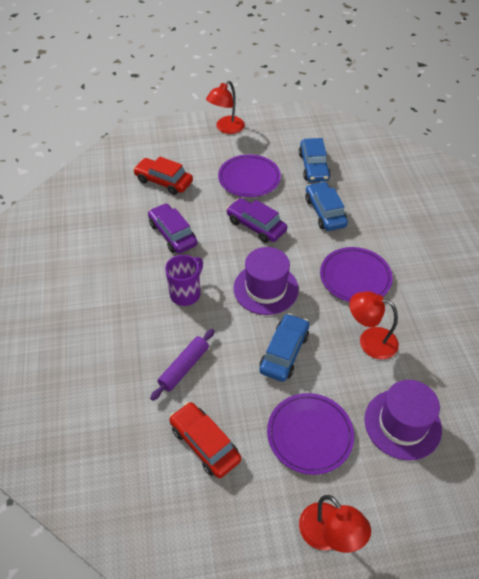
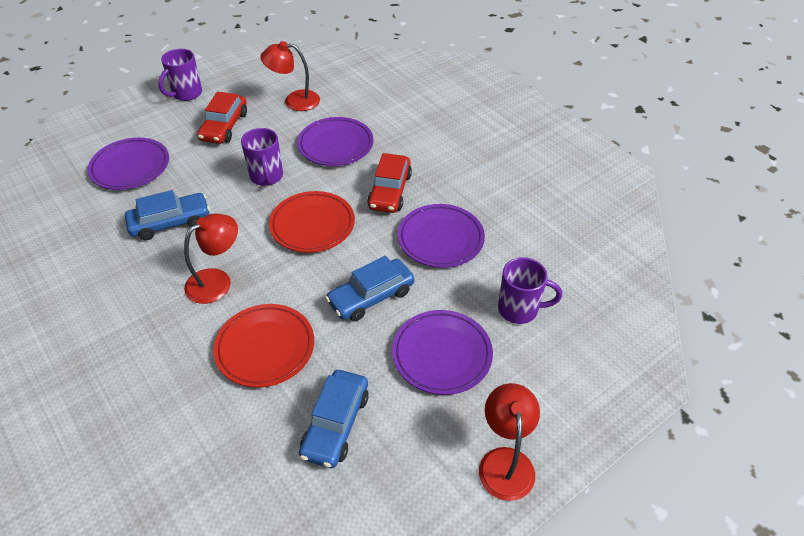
purple car: 2 -> 0
purple hat: 2 -> 0
purple mug: 1 -> 3
purple plate: 3 -> 4
purple rolling pin: 1 -> 0
red plate: 0 -> 2

